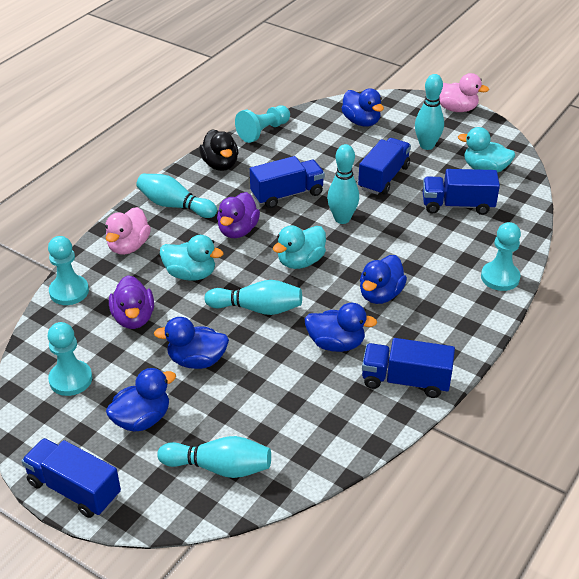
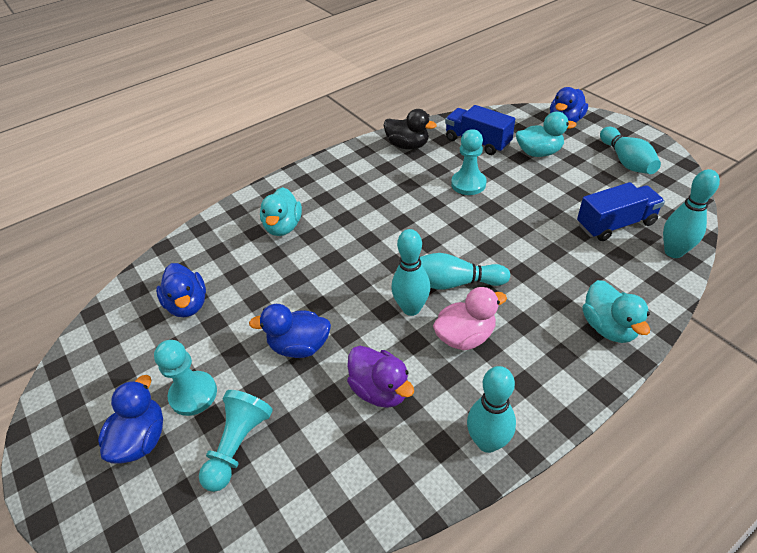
blue duck: 5 -> 4
blue truck: 5 -> 2
pink duck: 2 -> 1
purple duck: 2 -> 1
turquoise pawn: 4 -> 3

